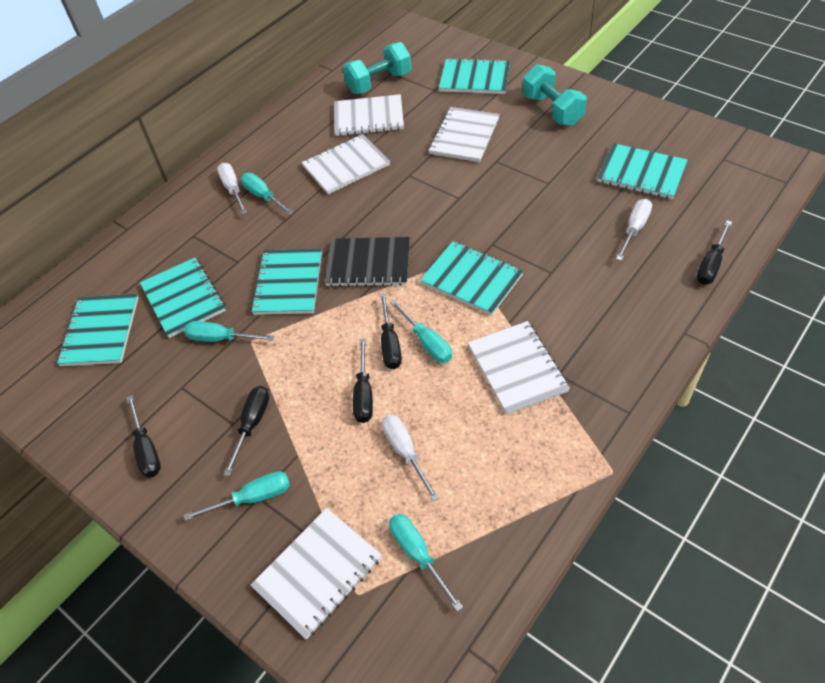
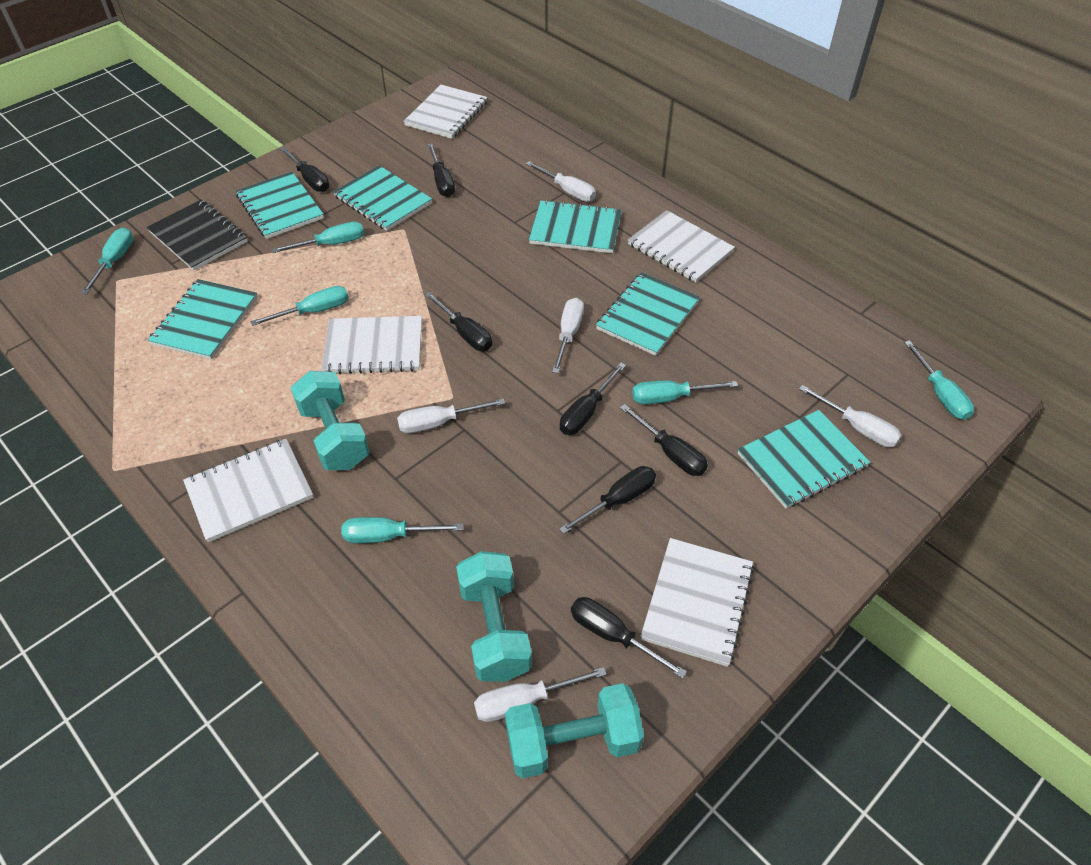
black screwdriver: 5 -> 7
turquoise dumbbell: 2 -> 3
turquoise screwdriver: 5 -> 6
white screwdriver: 3 -> 5

